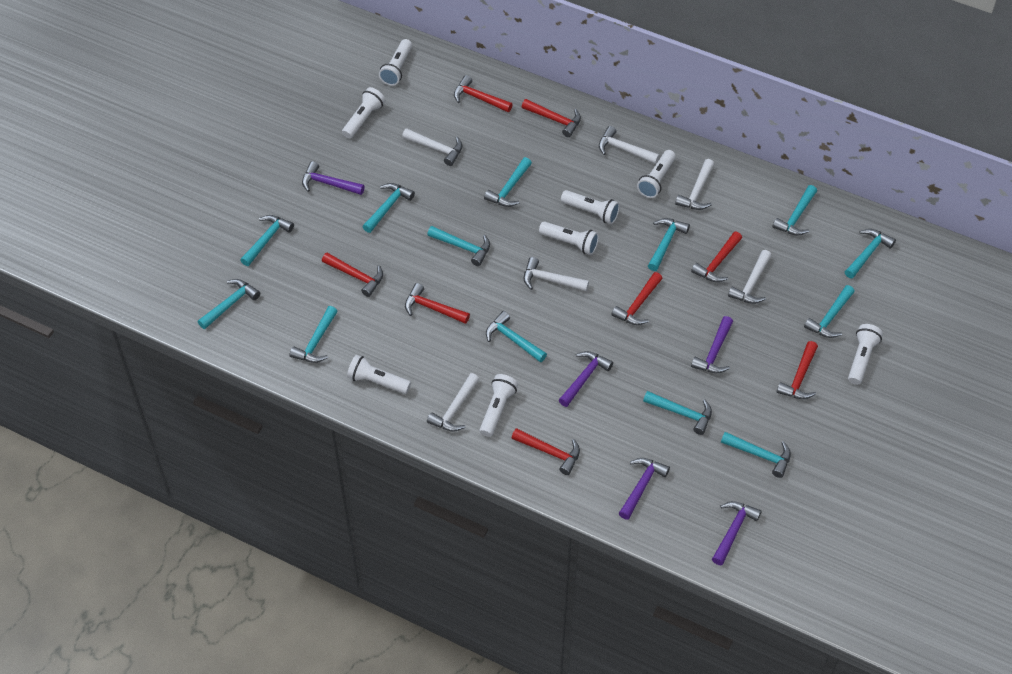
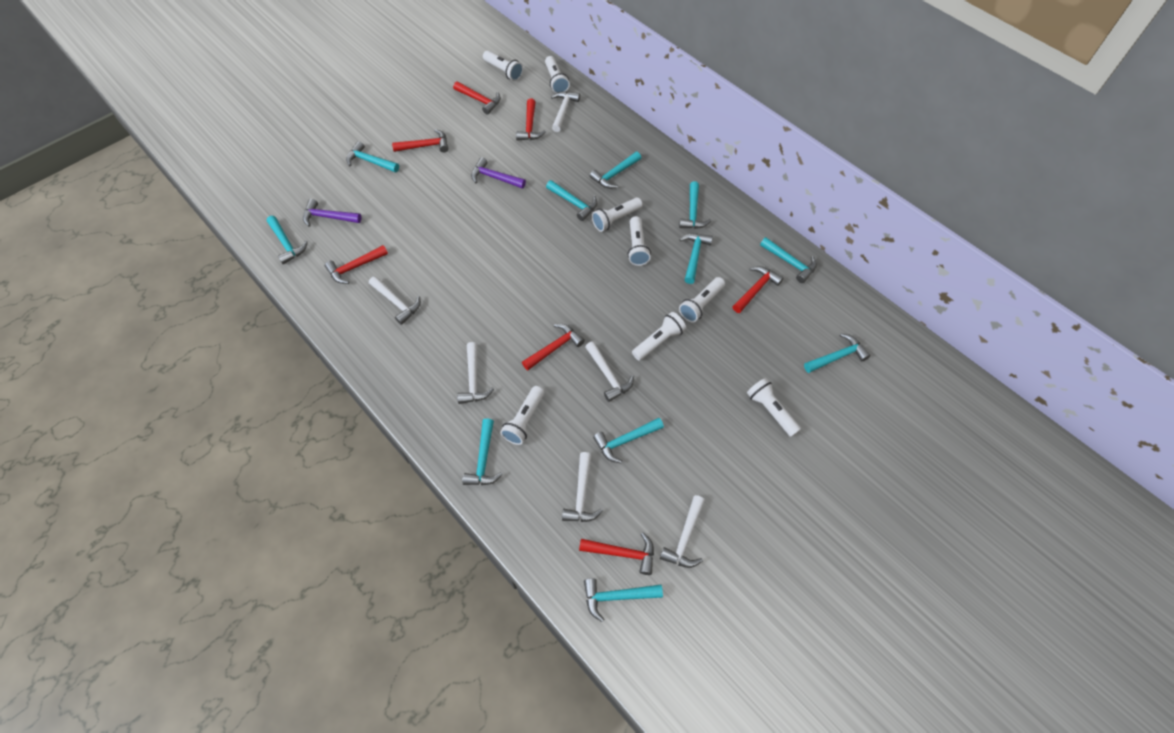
purple hammer: 5 -> 2
red hammer: 8 -> 7
turquoise hammer: 13 -> 11

